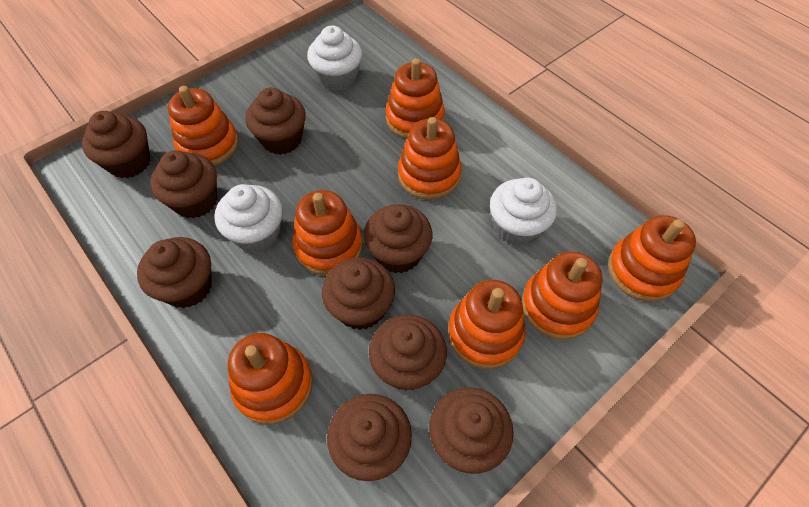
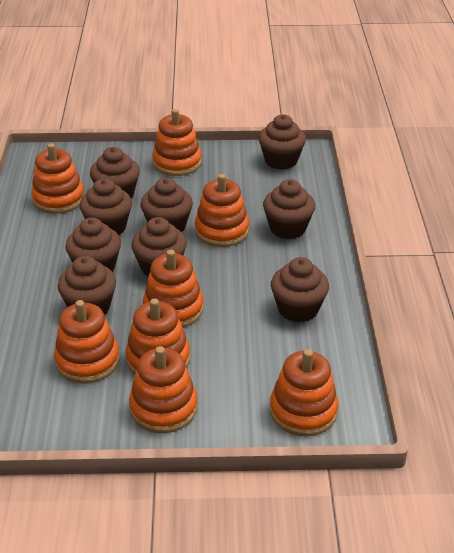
white cupcake: 3 -> 0

